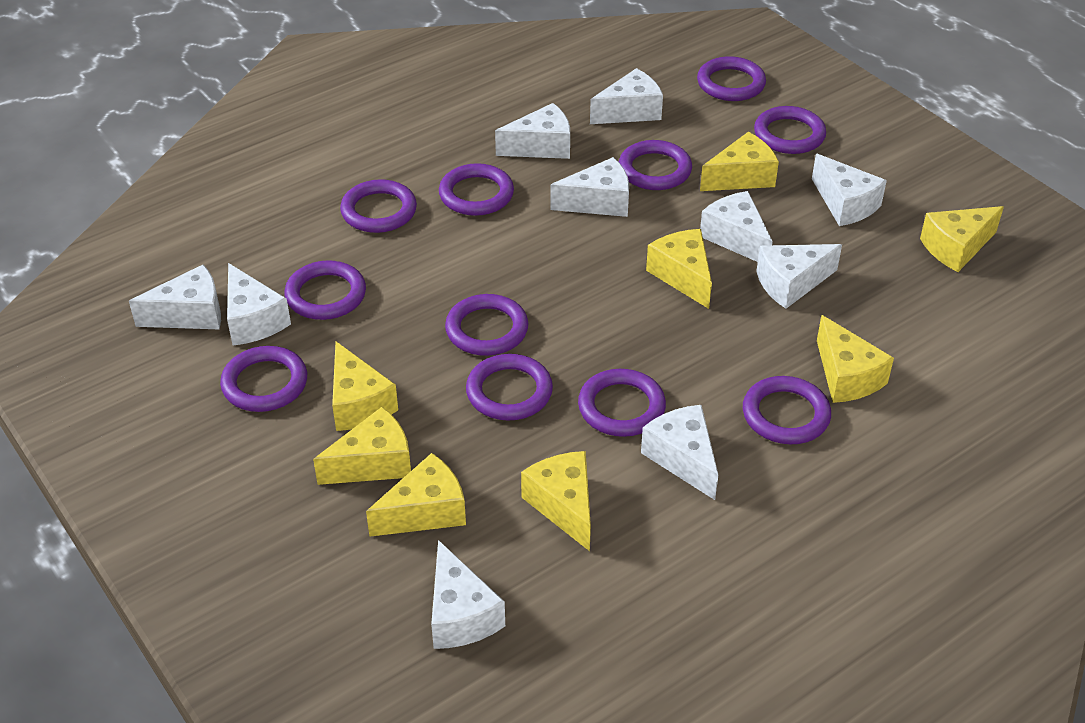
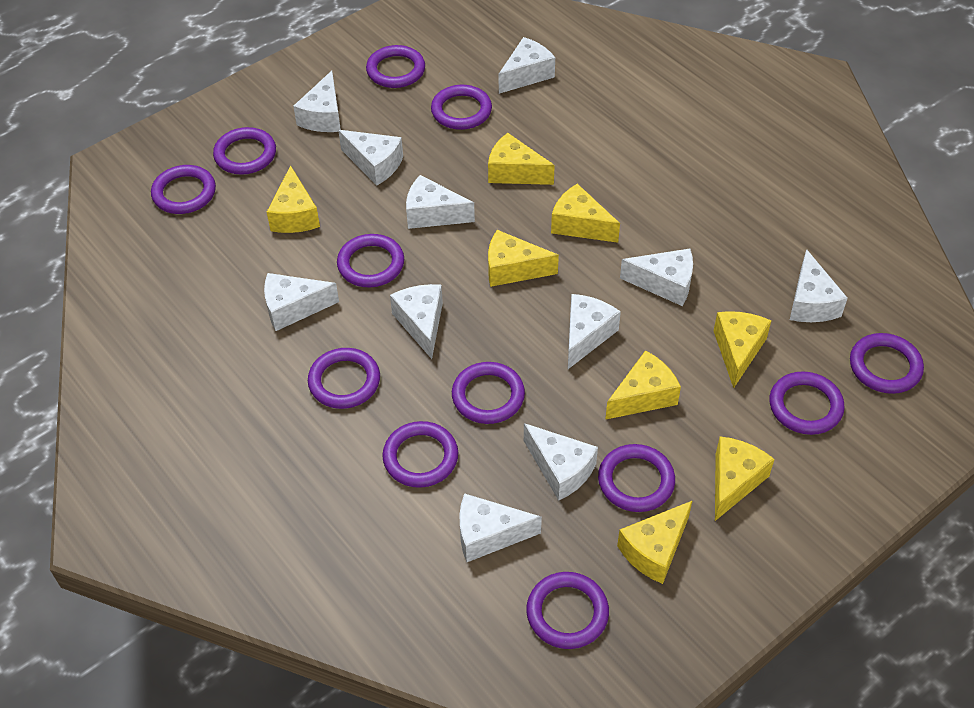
purple ring: 11 -> 12
white cheese: 10 -> 11

